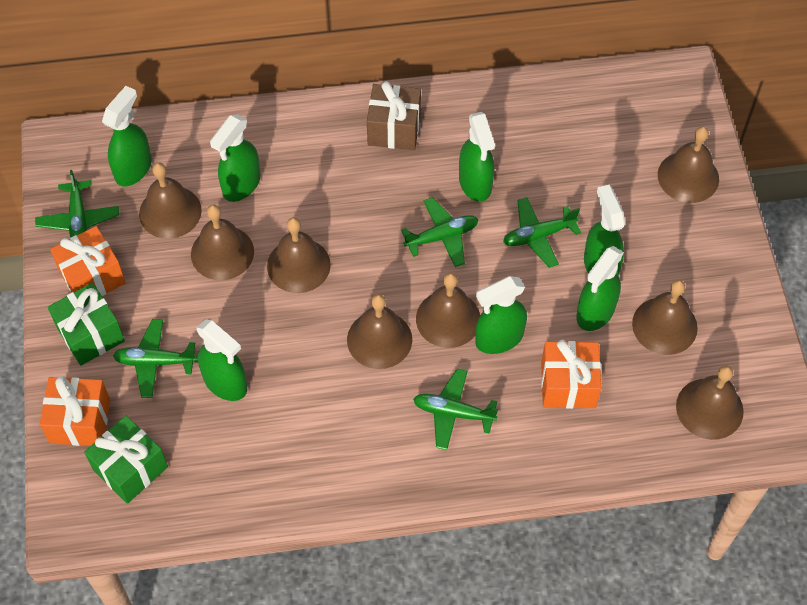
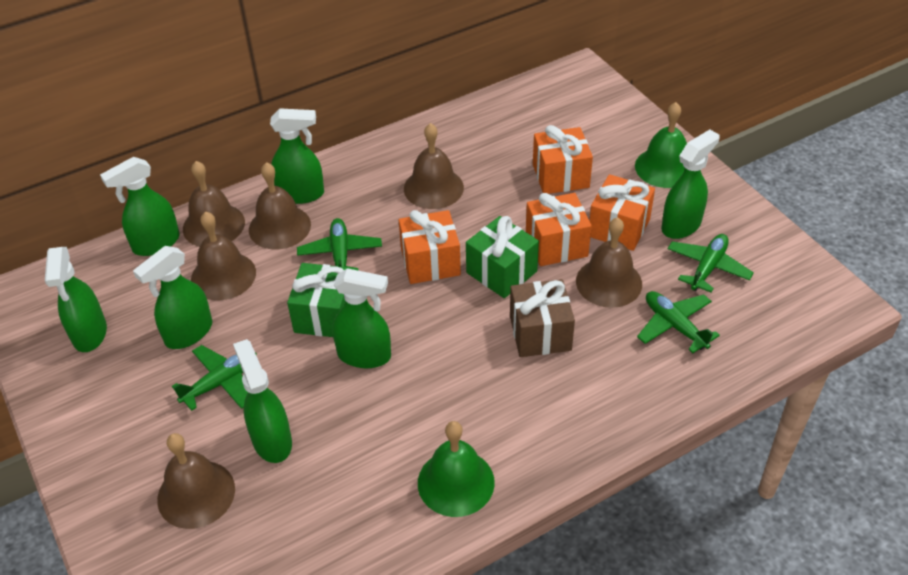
brown bell: 8 -> 6
green bell: 0 -> 2
green plane: 5 -> 4
orange gift: 3 -> 4

